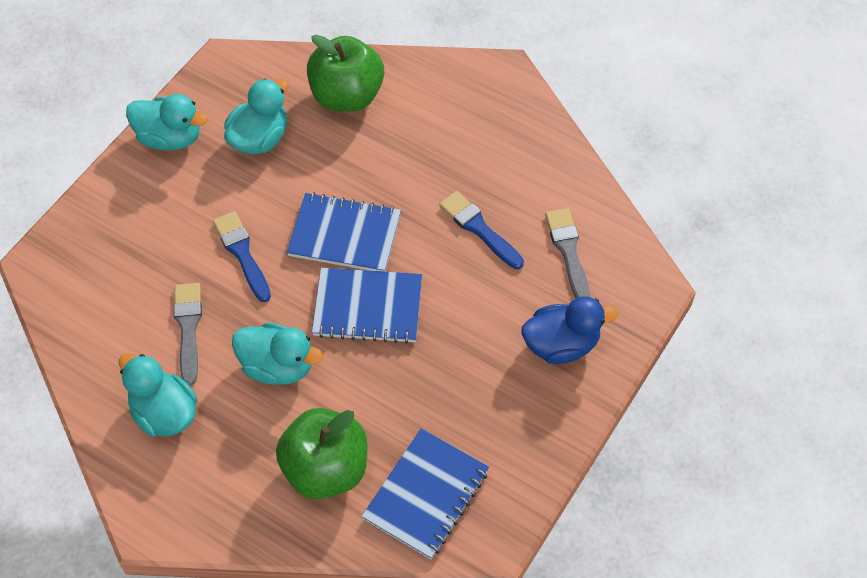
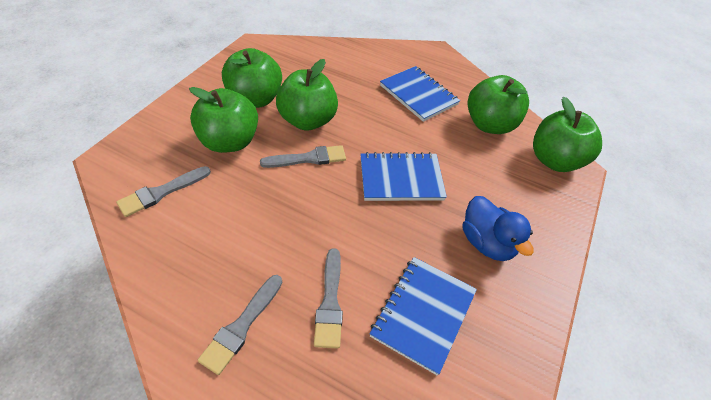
blue brush: 2 -> 0
green apple: 2 -> 5
grey brush: 2 -> 4
turquoise duck: 4 -> 0

